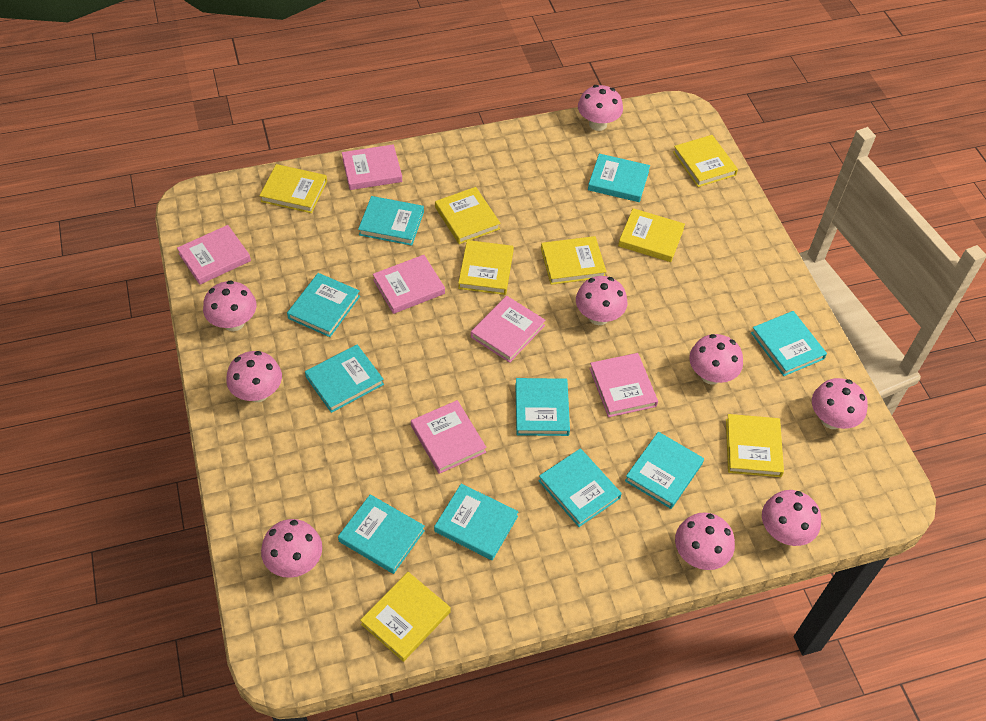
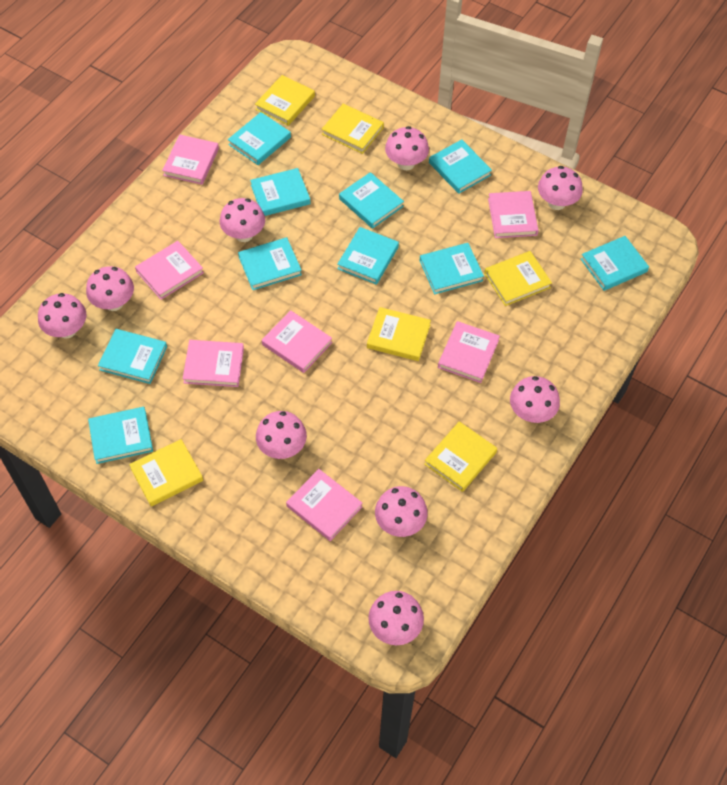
pink book: 6 -> 7
yellow book: 8 -> 6

